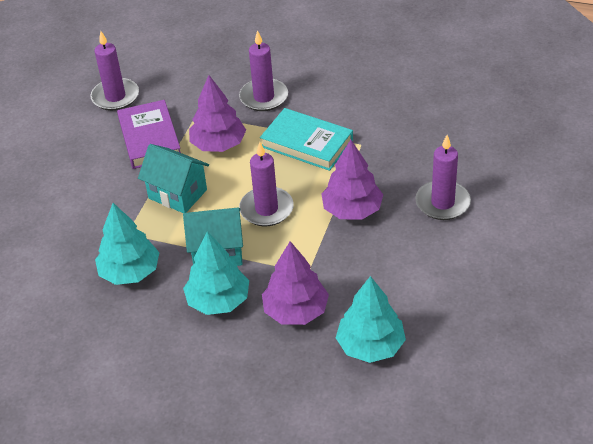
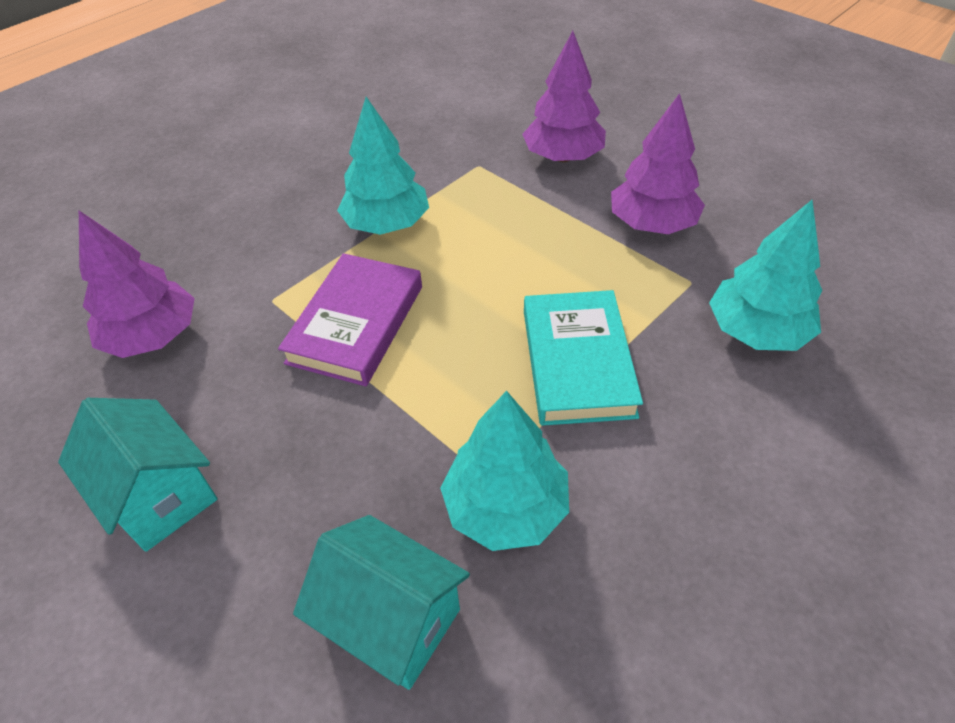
purple candle: 4 -> 0

